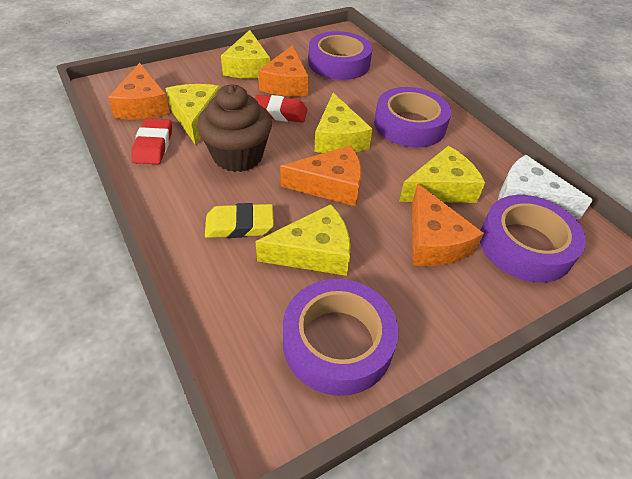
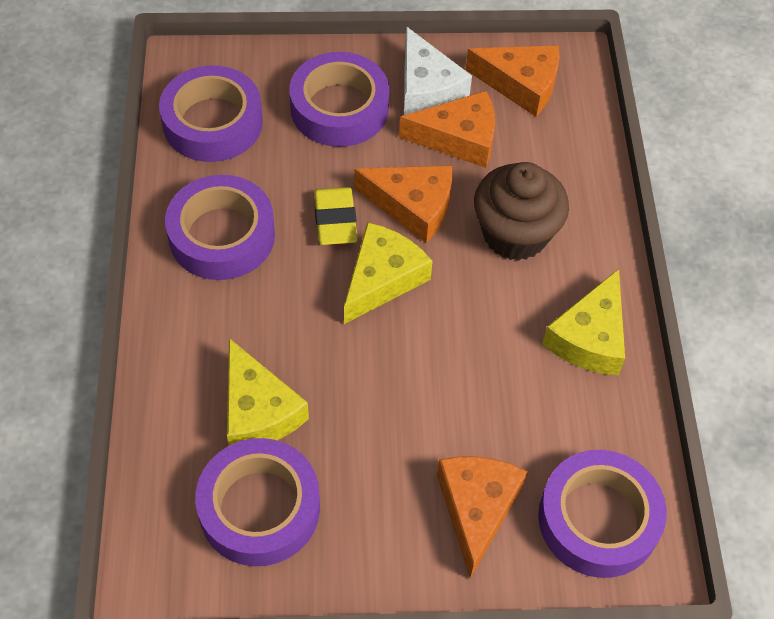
purple tape: 4 -> 5
red eraser: 2 -> 0
yellow cheese: 5 -> 3

